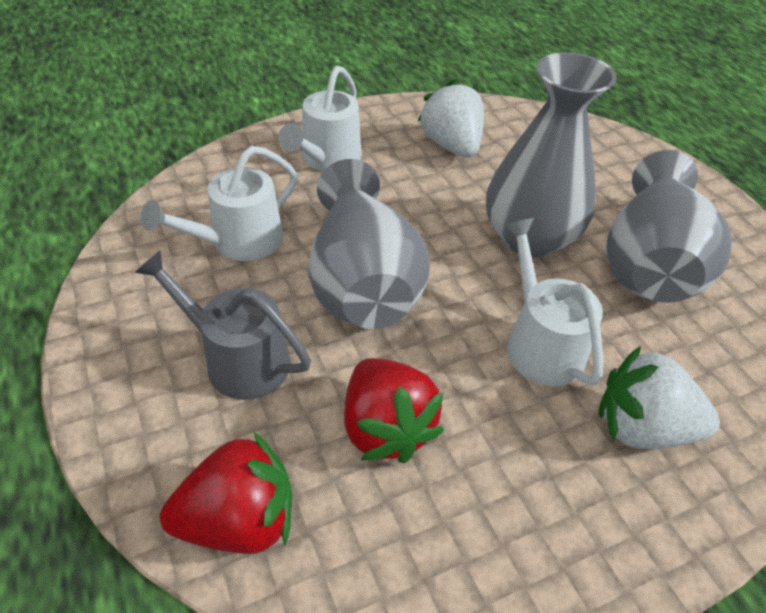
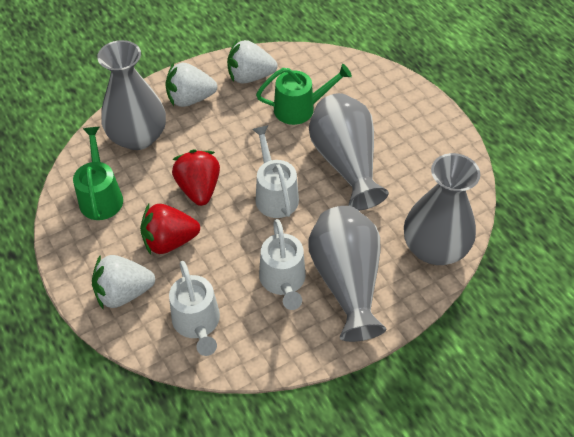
green watering can: 0 -> 2
grey vase: 3 -> 4
grey watering can: 1 -> 0
white strawberry: 2 -> 3

